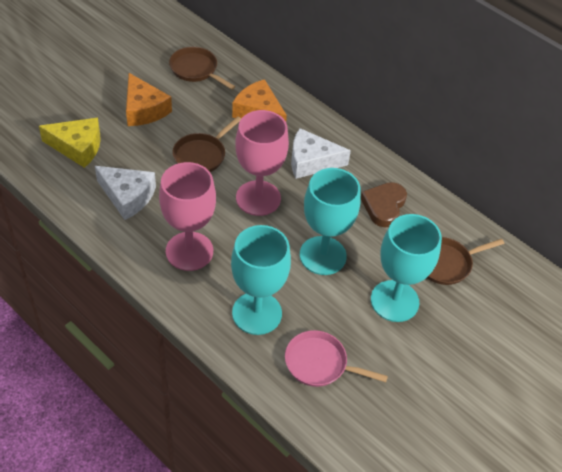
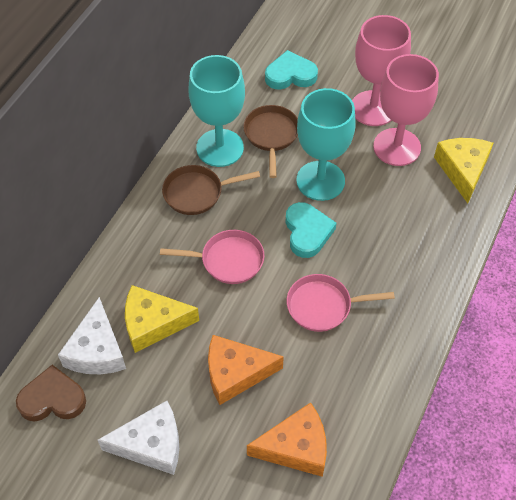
brown pan: 3 -> 2
pink pan: 1 -> 2
turquoise goblet: 3 -> 2
turquoise heart: 0 -> 2
yellow cheese: 1 -> 2

